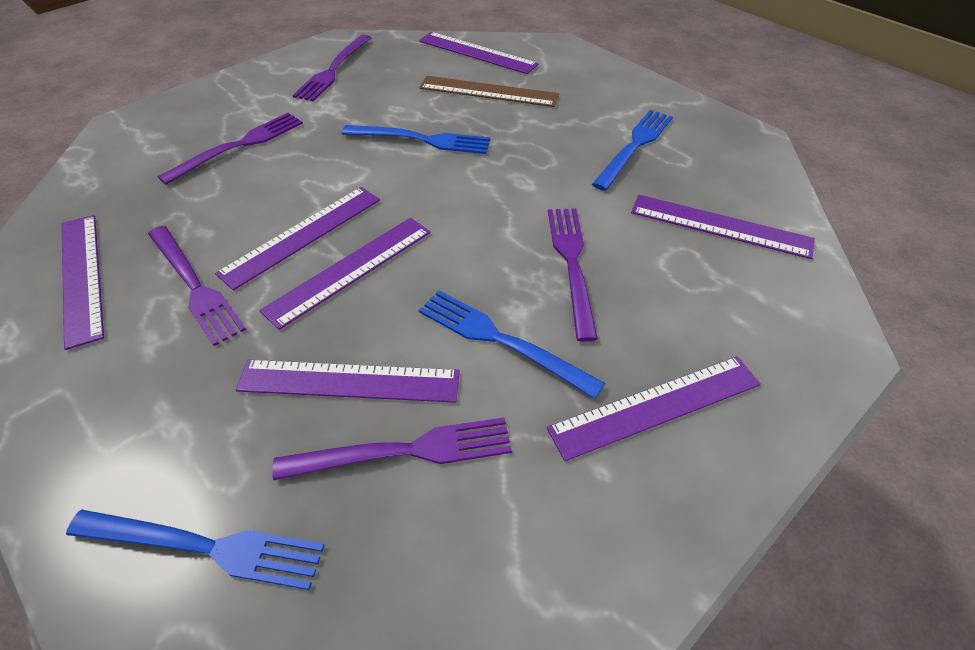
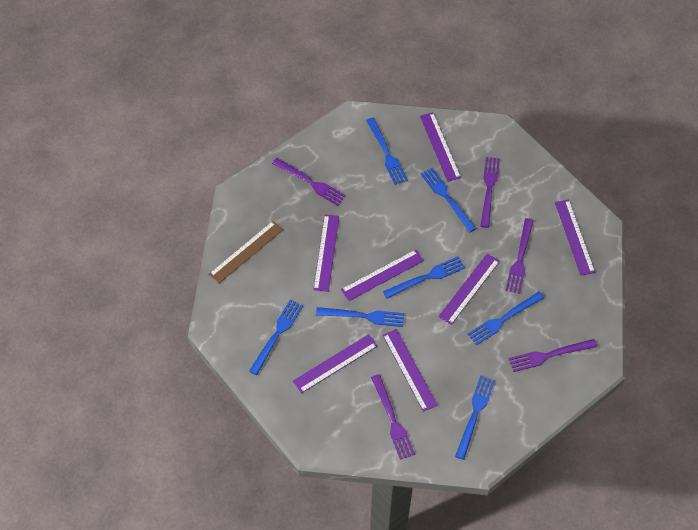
blue fork: 4 -> 7

